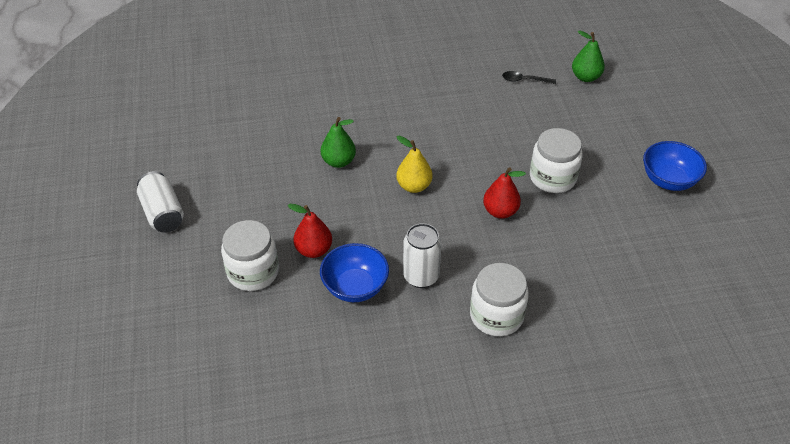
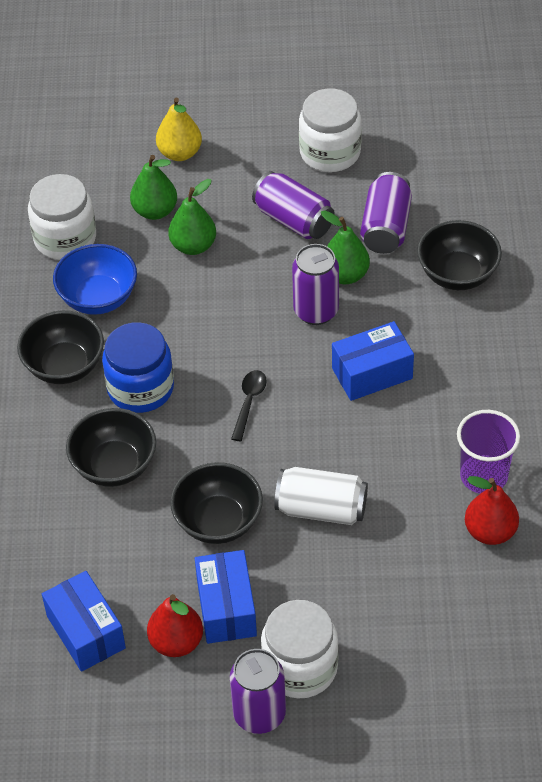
black bowl: 0 -> 4
blue bowl: 2 -> 1
blue box: 0 -> 3
blue jar: 0 -> 1
green pear: 2 -> 3
purple can: 0 -> 4
purple cup: 0 -> 1
white can: 2 -> 1

